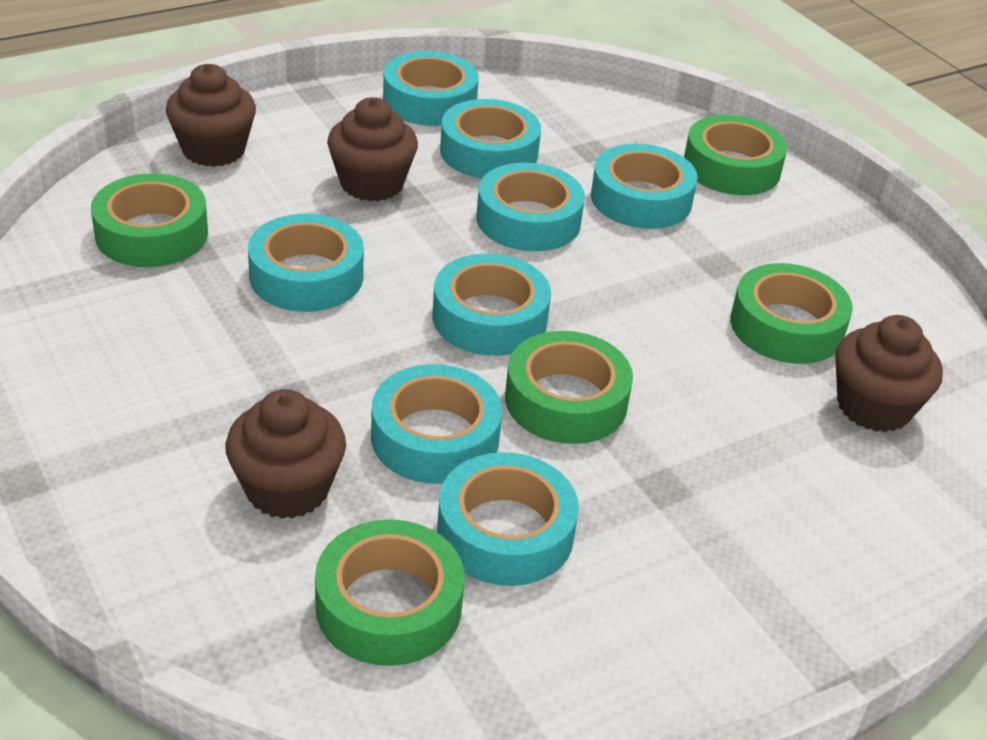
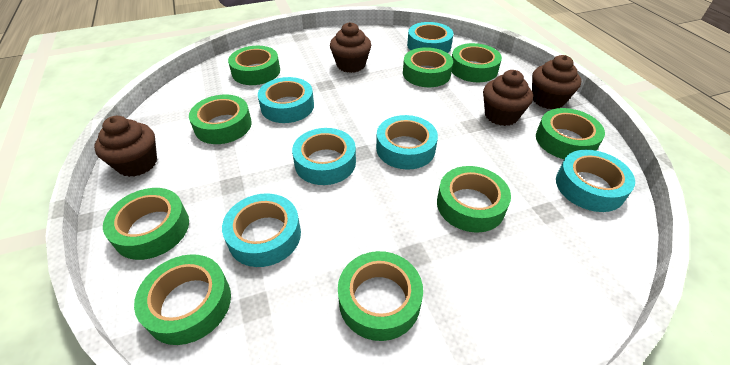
green tape: 5 -> 9
turquoise tape: 8 -> 6

